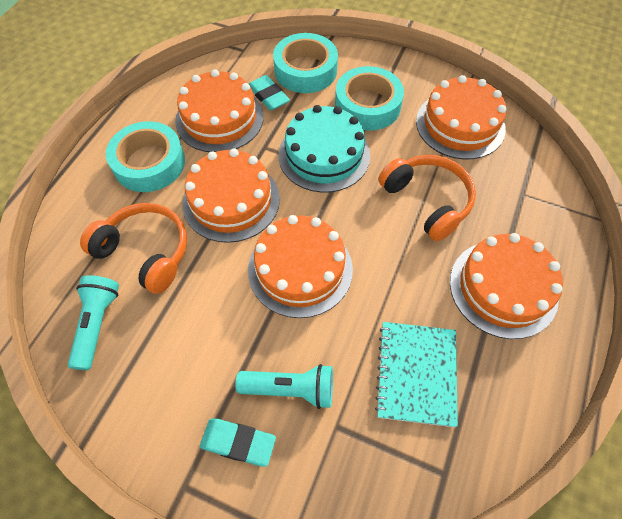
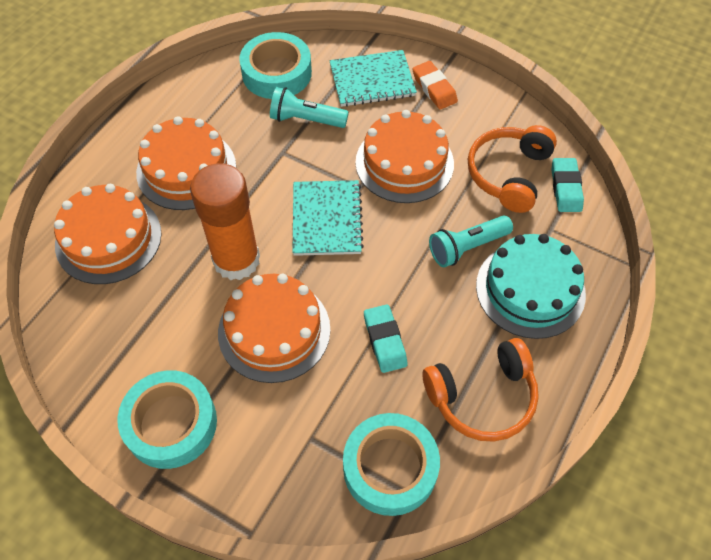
orange cake: 5 -> 4
orange eraser: 0 -> 1
orange glue stick: 0 -> 1
turquoise notebook: 1 -> 2

